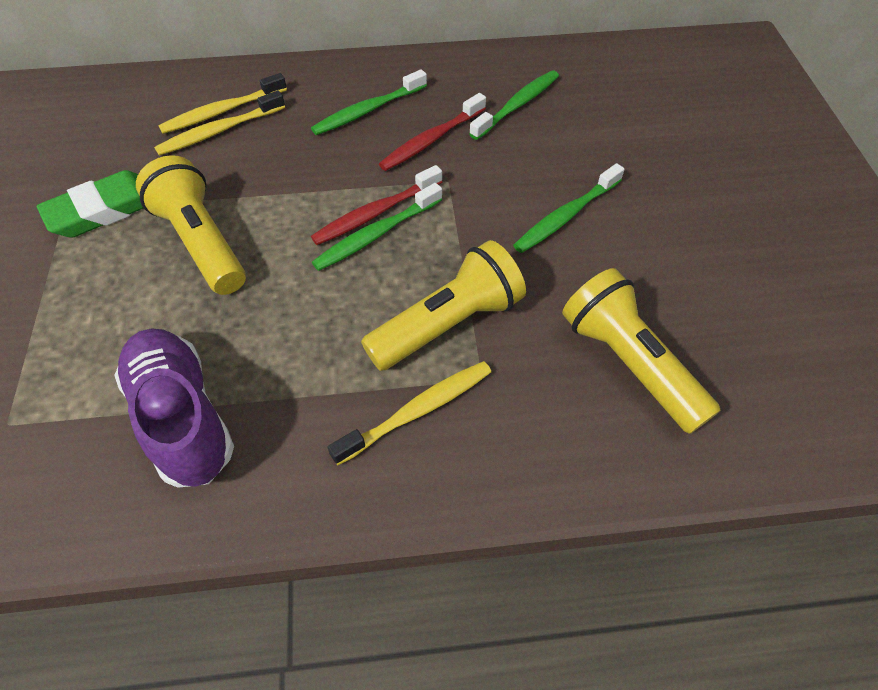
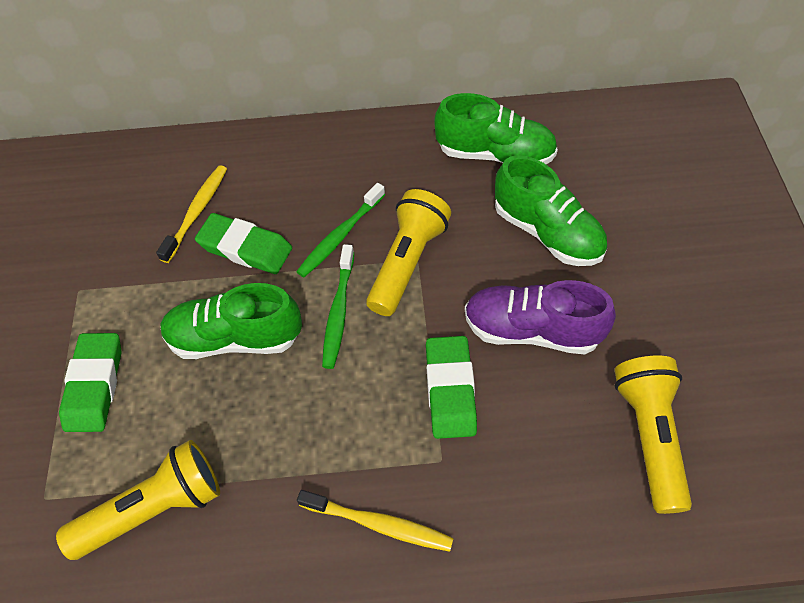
green eraser: 1 -> 3
green shoe: 0 -> 3
green toothbrush: 4 -> 2
red toothbrush: 2 -> 0
yellow toothbrush: 3 -> 2

